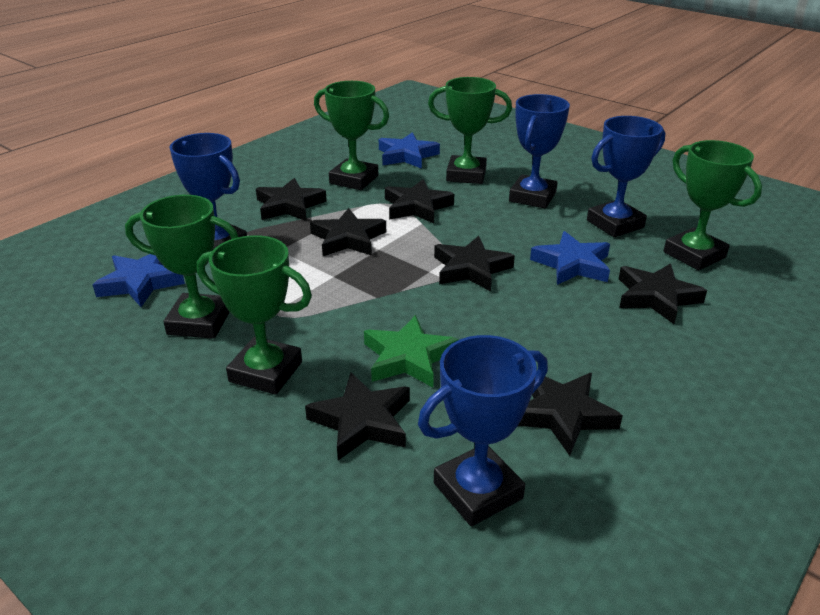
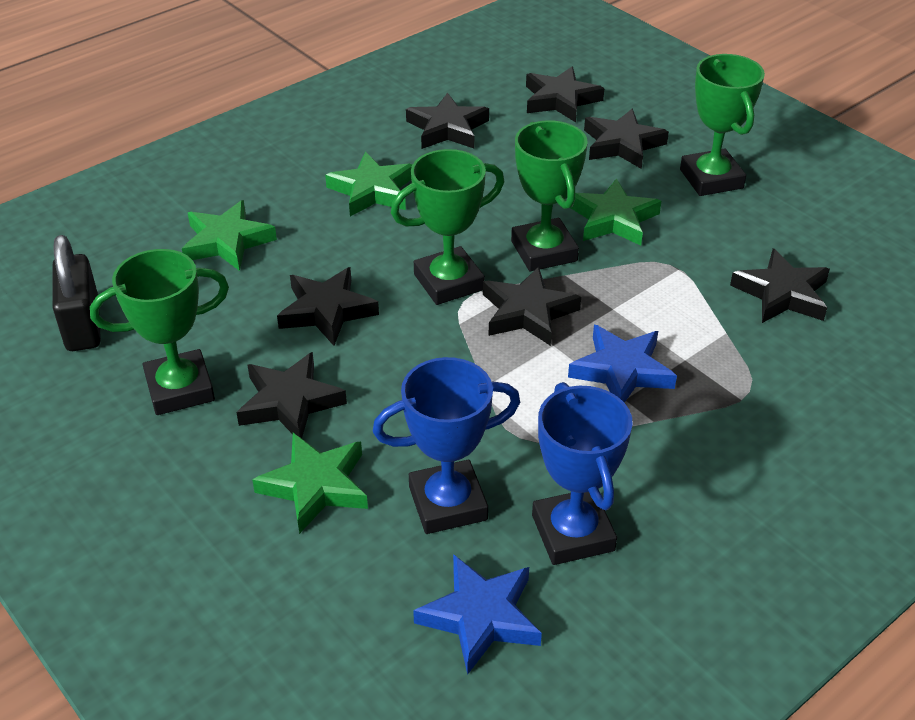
black padlock: 0 -> 1
blue star: 3 -> 2
blue trophy: 4 -> 2
green star: 1 -> 4
green trophy: 5 -> 4

